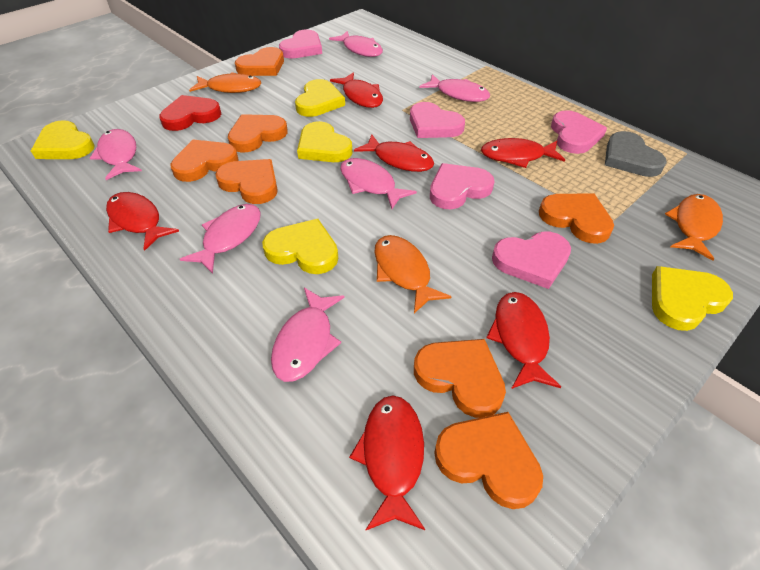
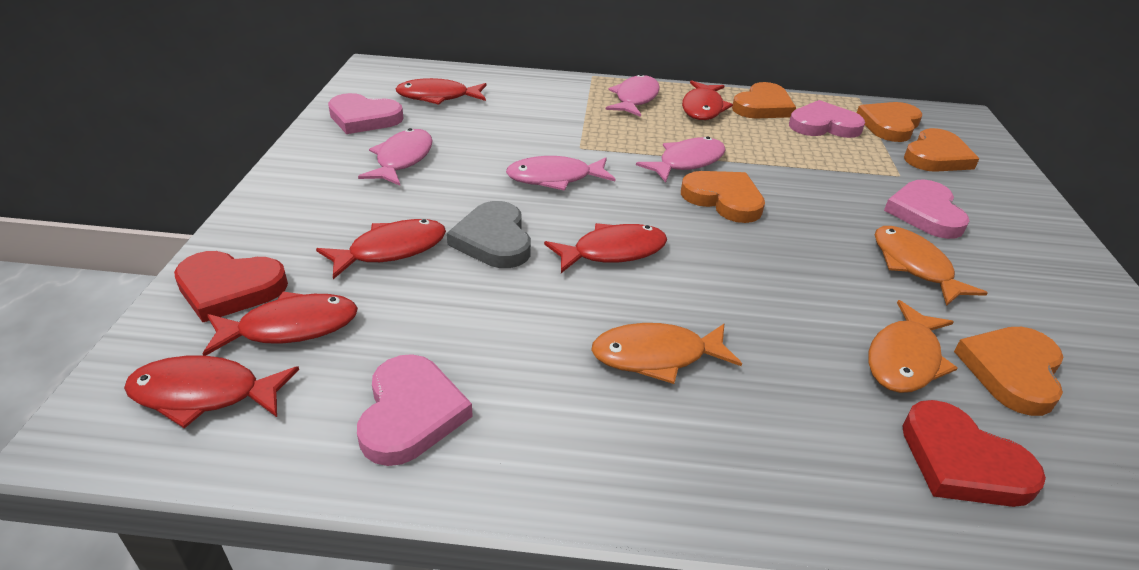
orange heart: 7 -> 5
pink fish: 6 -> 4
pink heart: 5 -> 4
red heart: 1 -> 2
yellow heart: 5 -> 0

